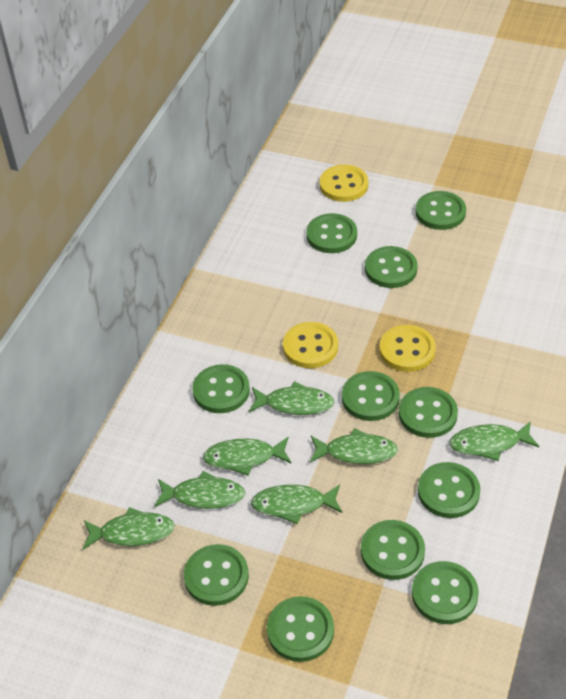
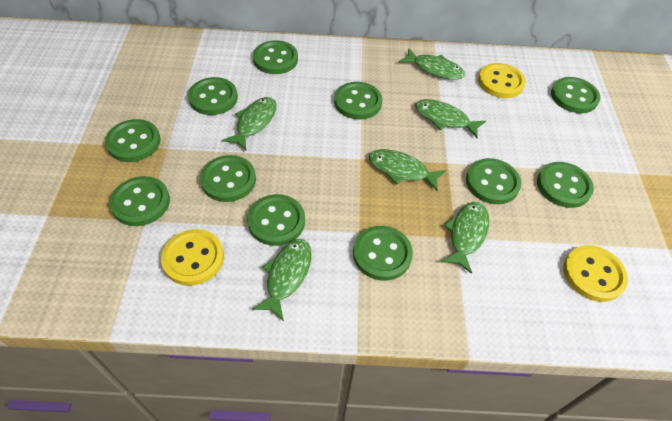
green fish: 7 -> 6

